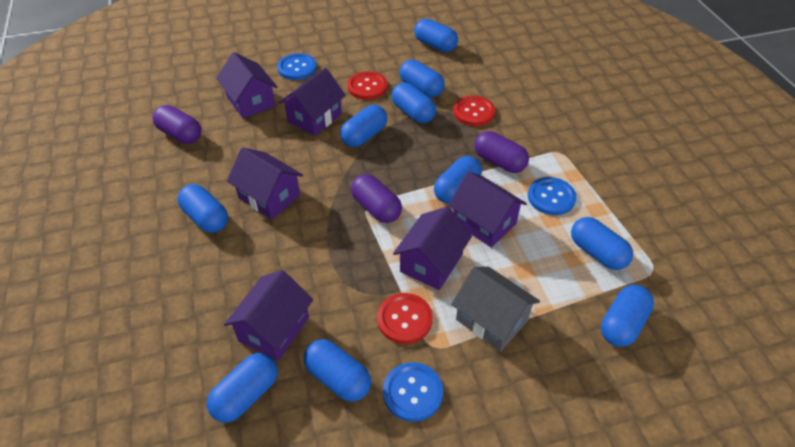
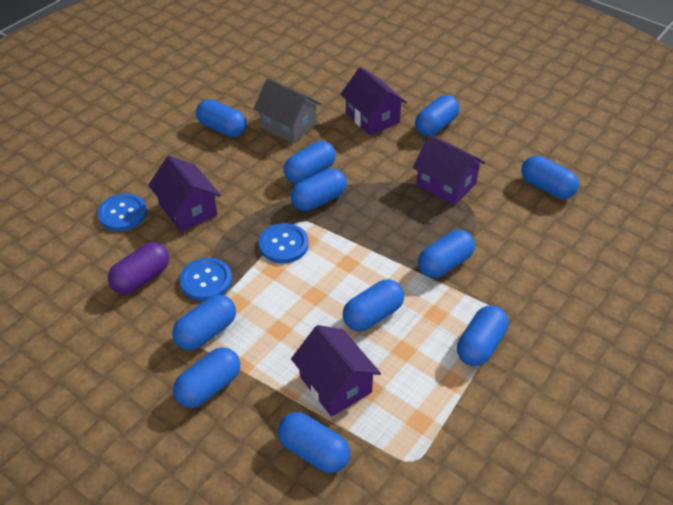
blue capsule: 10 -> 11
purple capsule: 3 -> 1
purple house: 6 -> 4
red button: 3 -> 0

